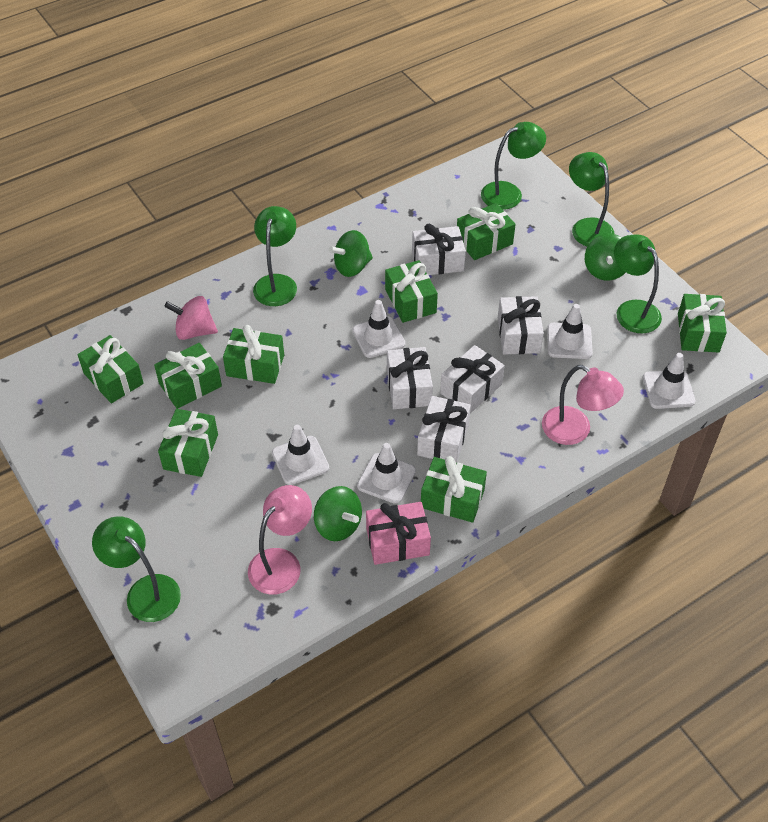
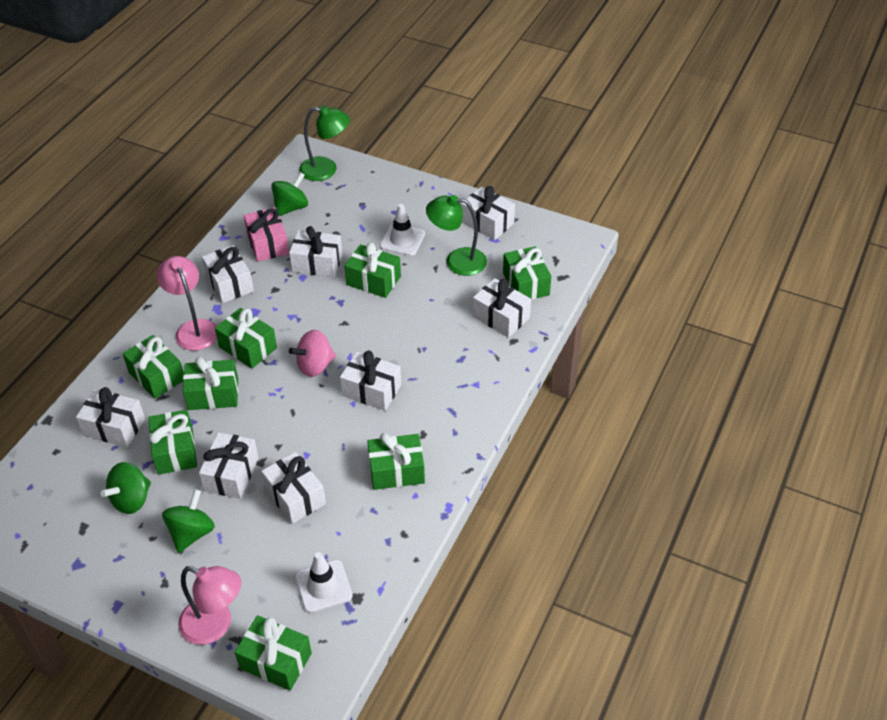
green lamp: 5 -> 2
white gift: 5 -> 8
white traffic cone: 5 -> 2

